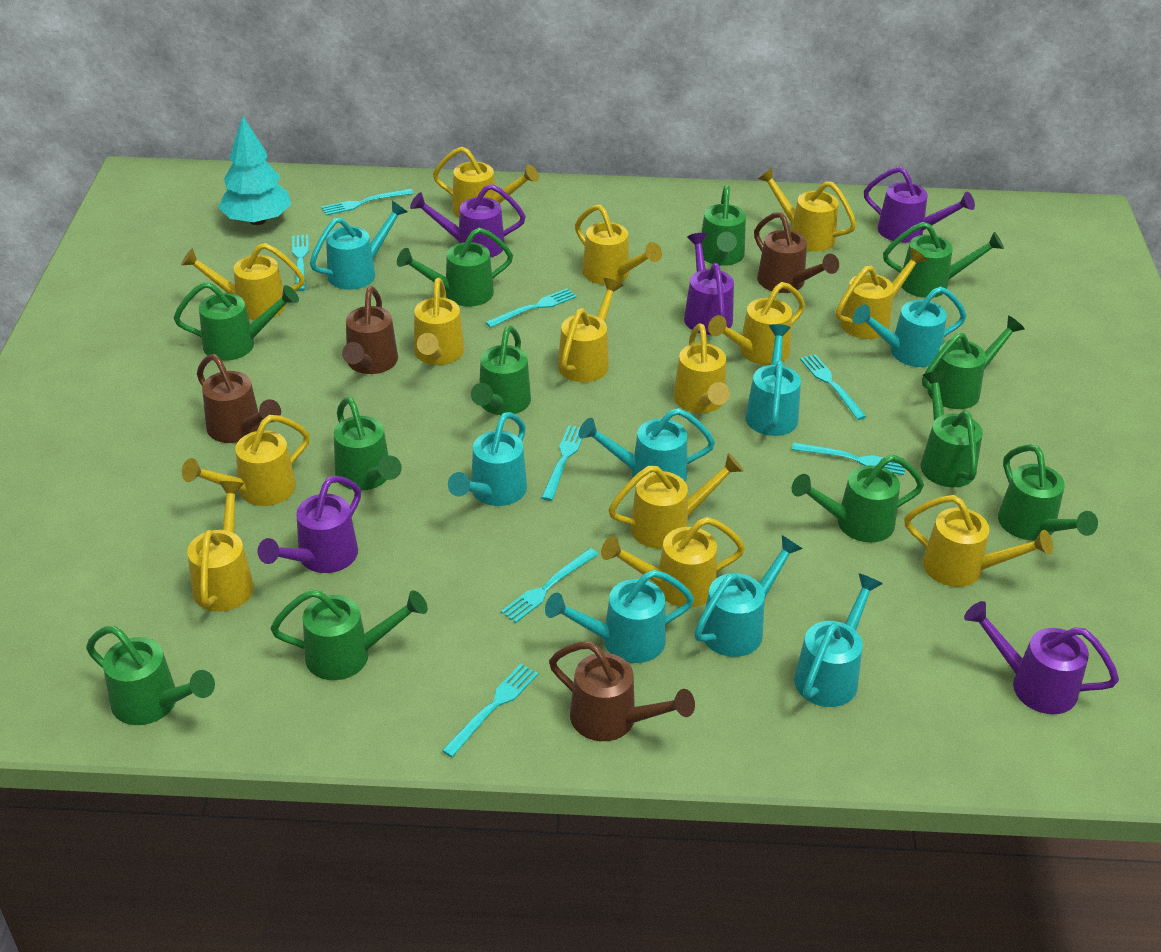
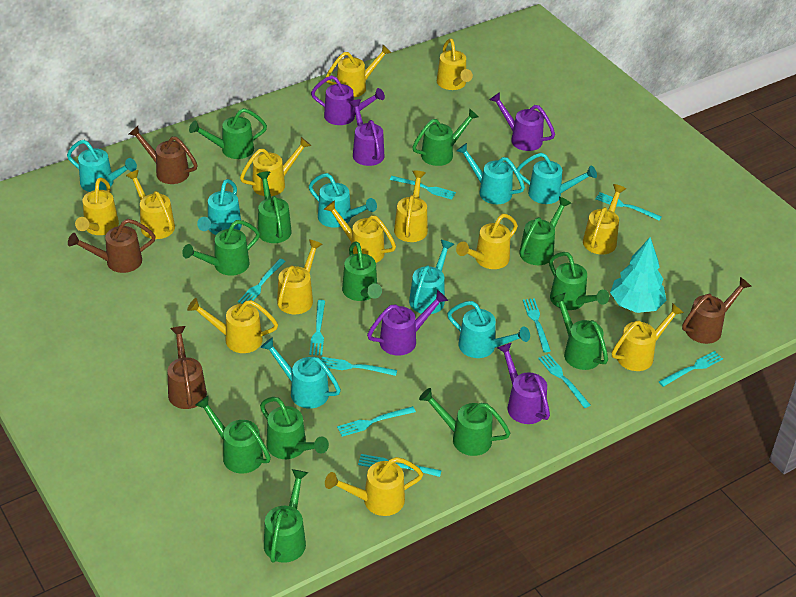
turquoise fork: 8 -> 10
yellow watering can: 14 -> 13

